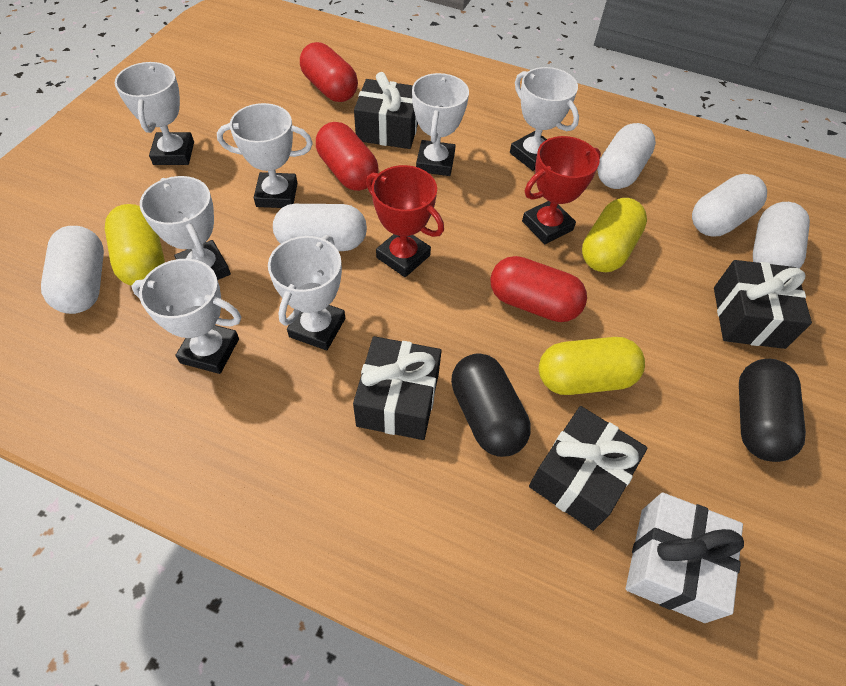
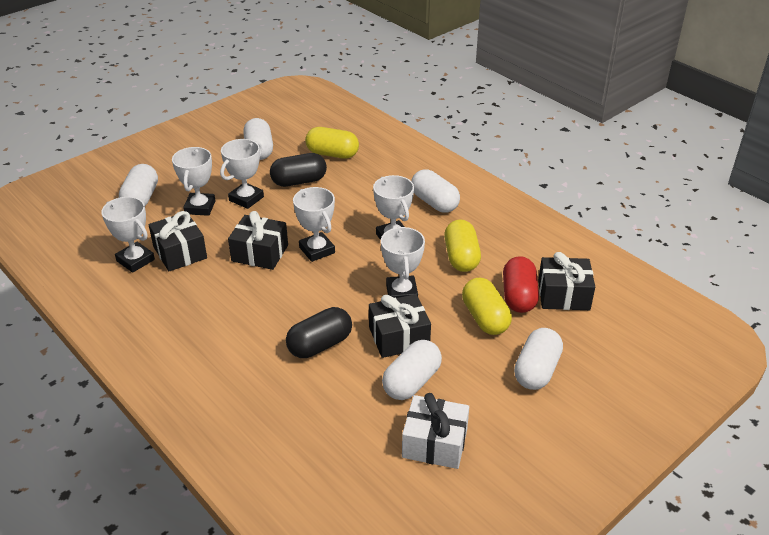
red capsule: 3 -> 1
red trophy: 2 -> 0
white trophy: 7 -> 6

